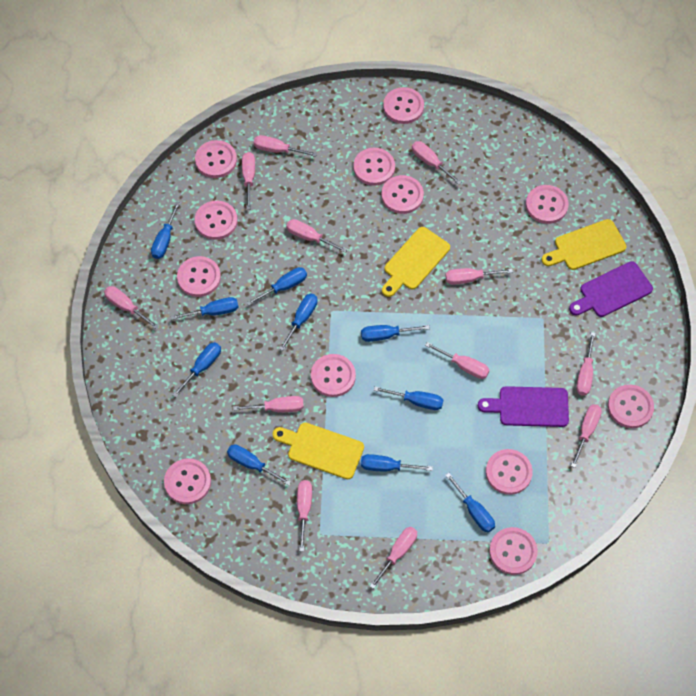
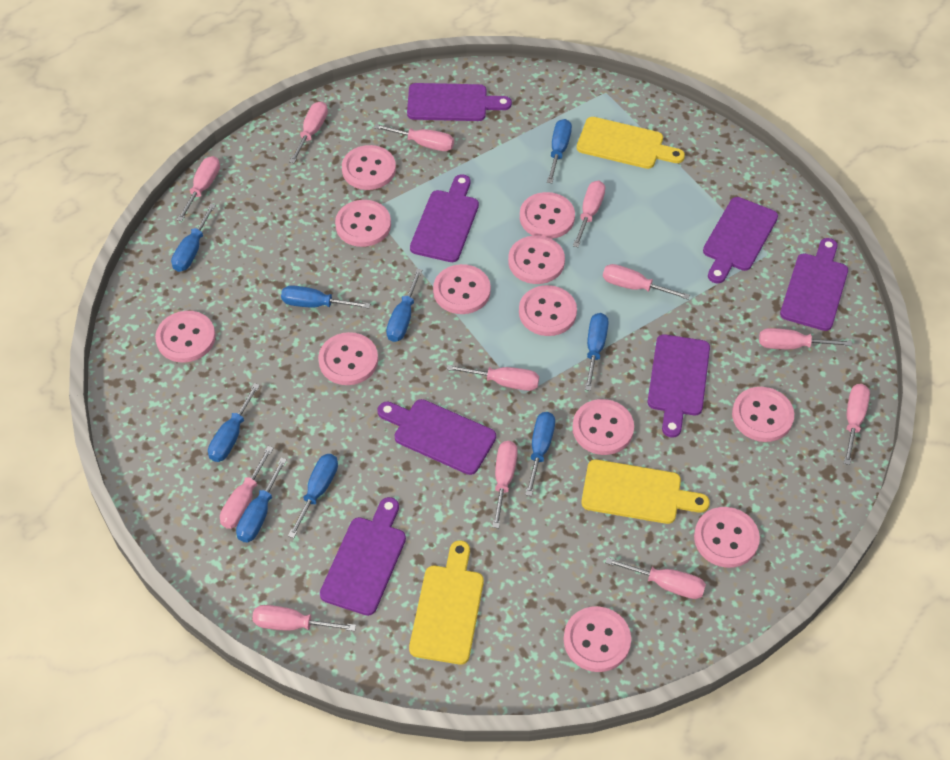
blue screwdriver: 10 -> 9
purple cutting board: 2 -> 7

